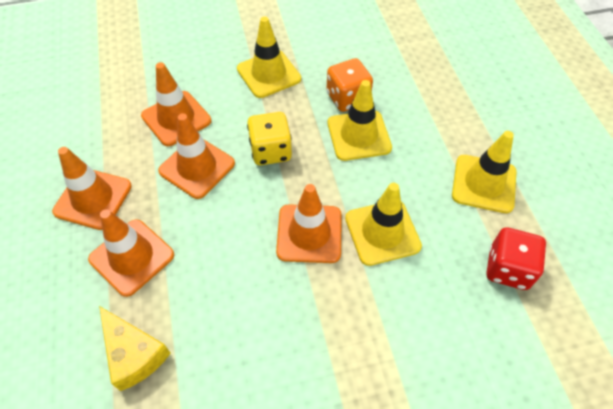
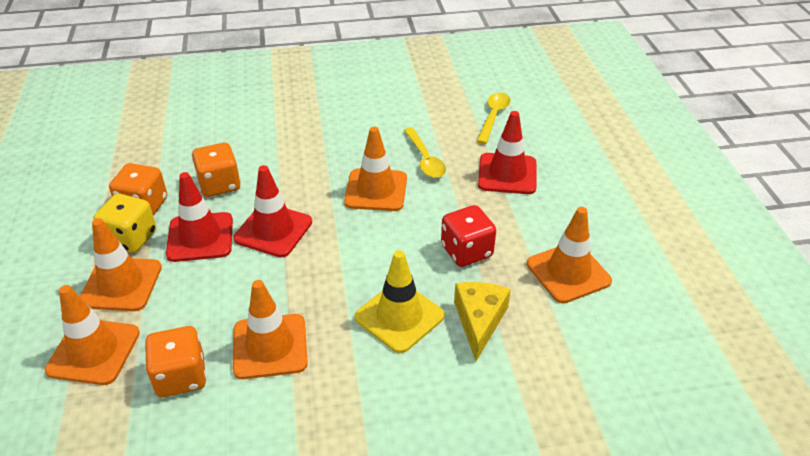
orange dice: 1 -> 3
red traffic cone: 0 -> 3
yellow spoon: 0 -> 2
yellow traffic cone: 4 -> 1

